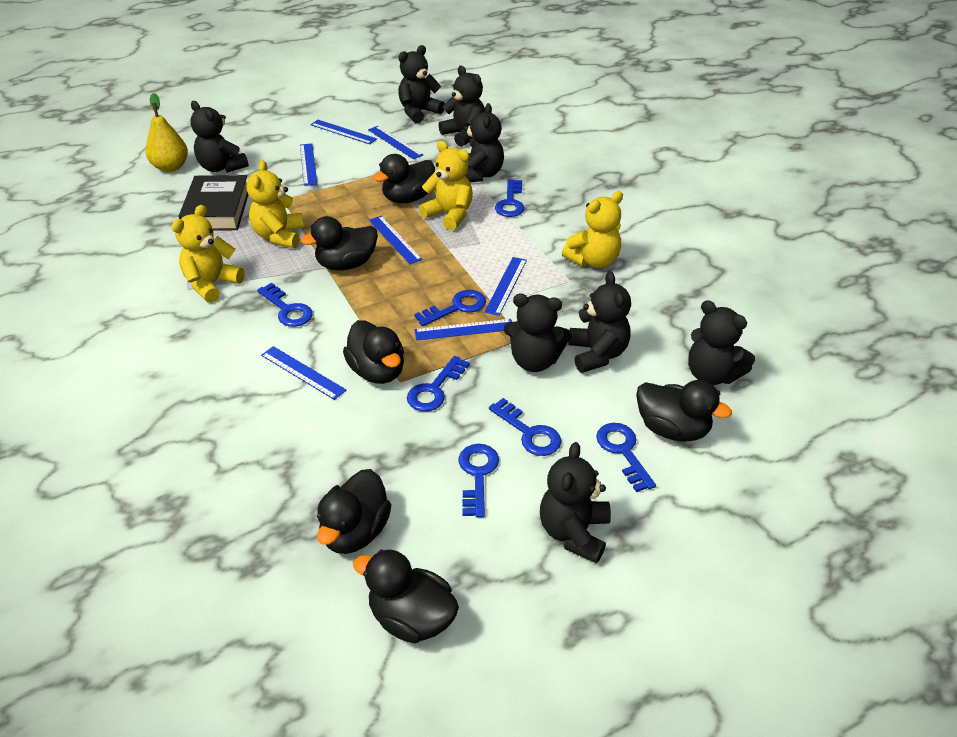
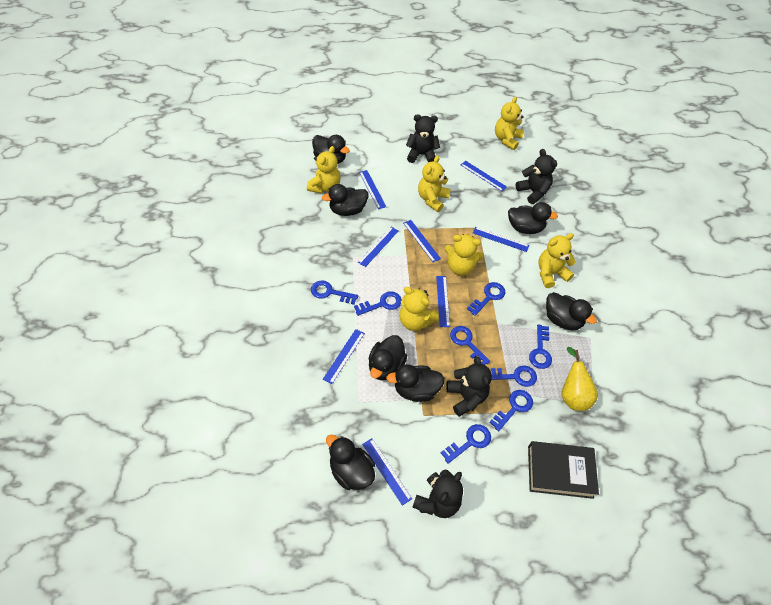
black duck: 6 -> 7
black teddy bear: 8 -> 4
blue key: 7 -> 8
blue ruler: 7 -> 8
yellow teddy bear: 4 -> 6

